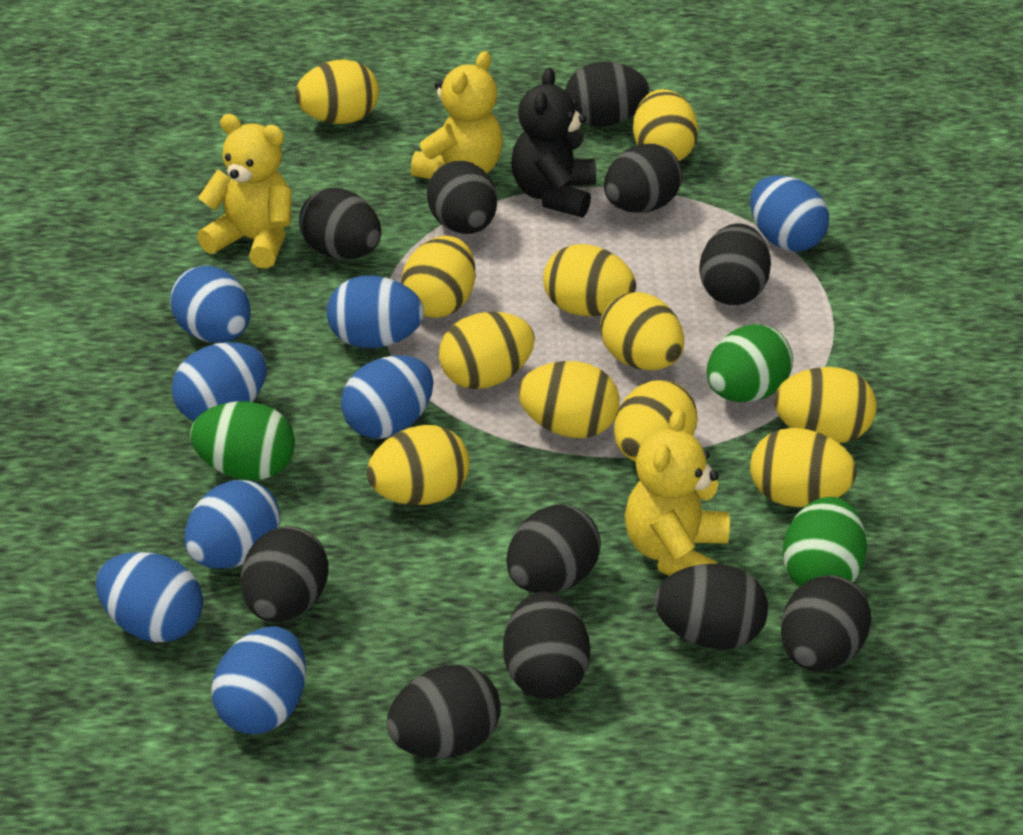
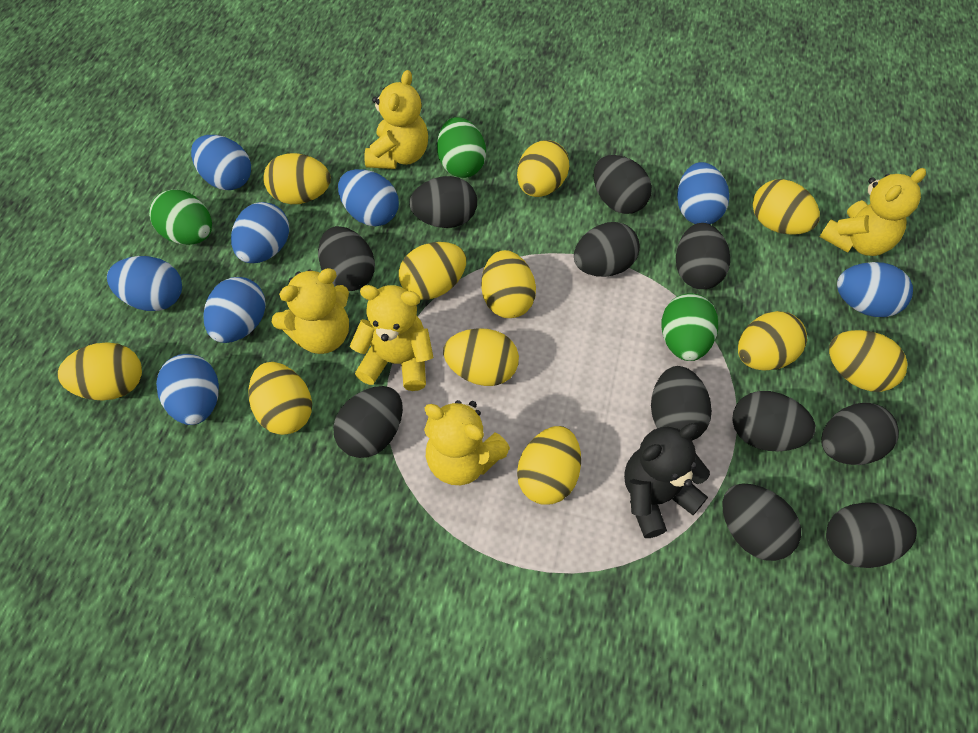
yellow teddy bear: 3 -> 5

